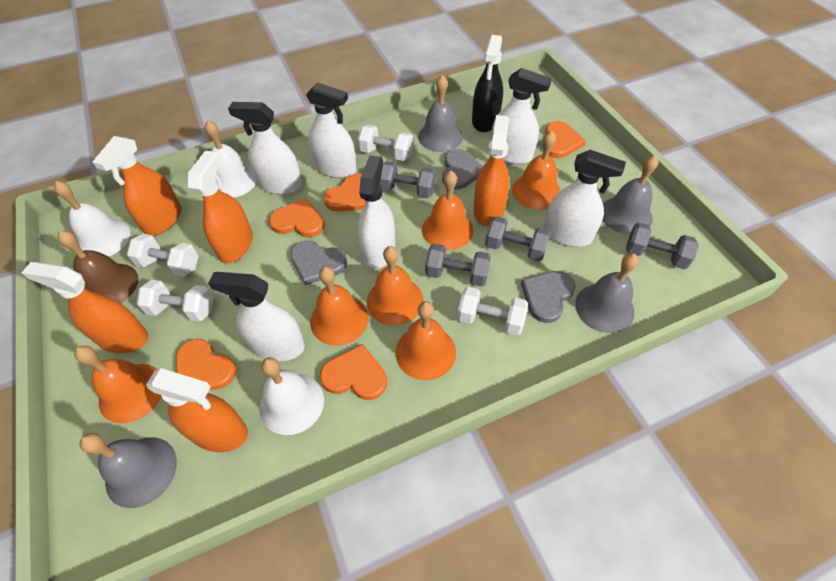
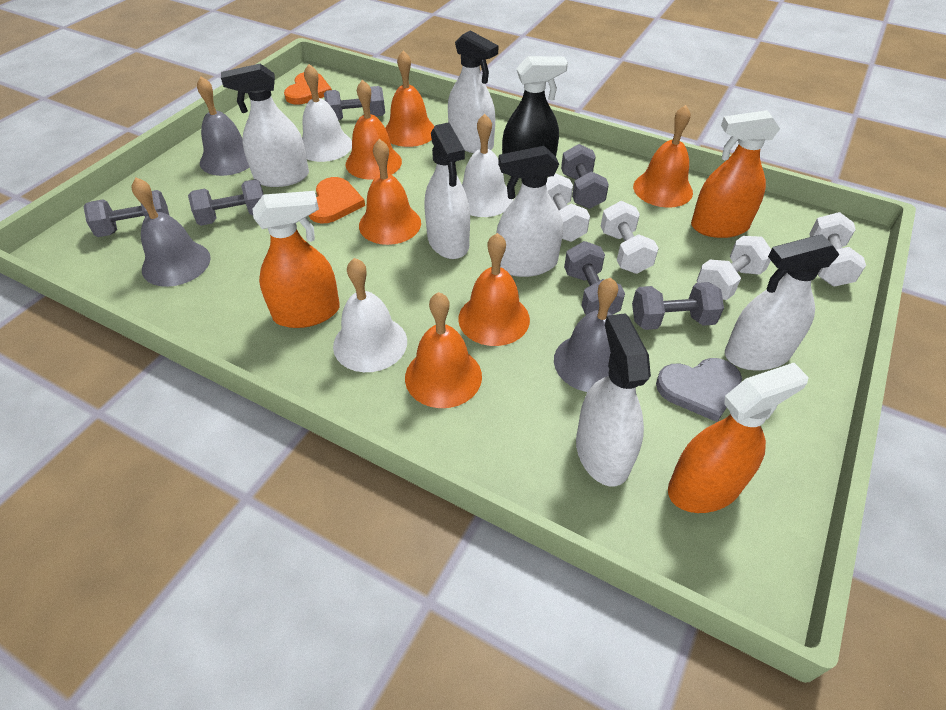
brown bell: 1 -> 0
grey bell: 4 -> 3
grey dumbbell: 4 -> 6
grey heart: 3 -> 1
orange heart: 5 -> 2
orange spray bottle: 5 -> 3

